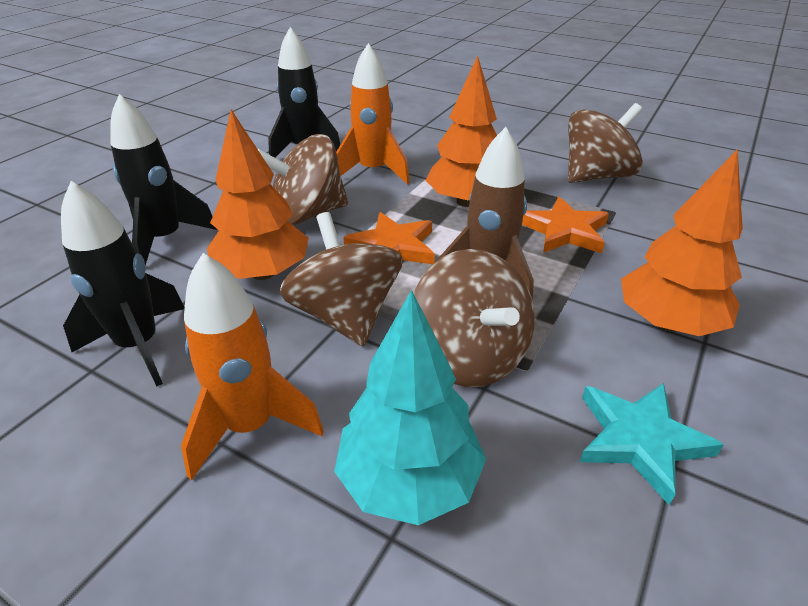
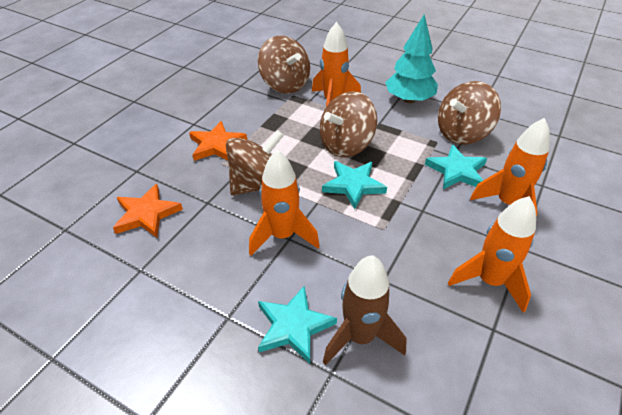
black rocket: 3 -> 0
orange rocket: 2 -> 4
orange tree: 3 -> 0
turquoise star: 1 -> 3

